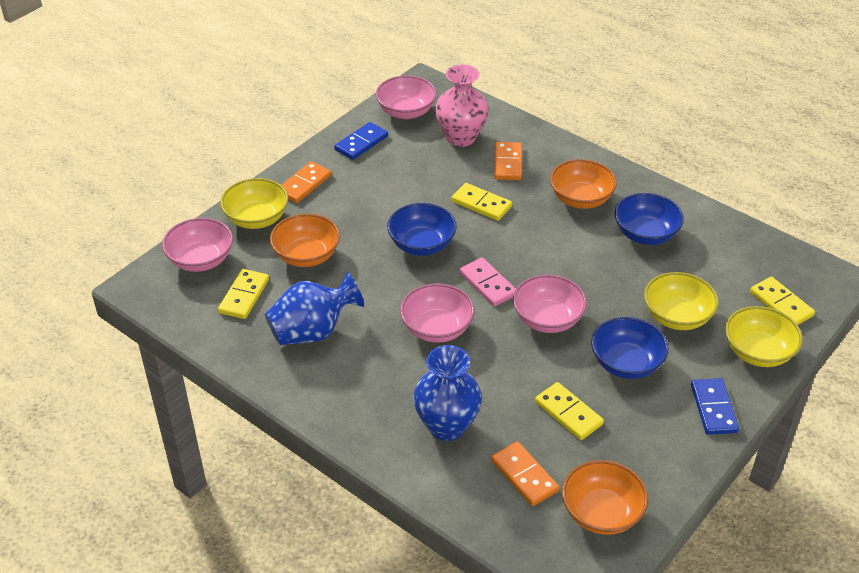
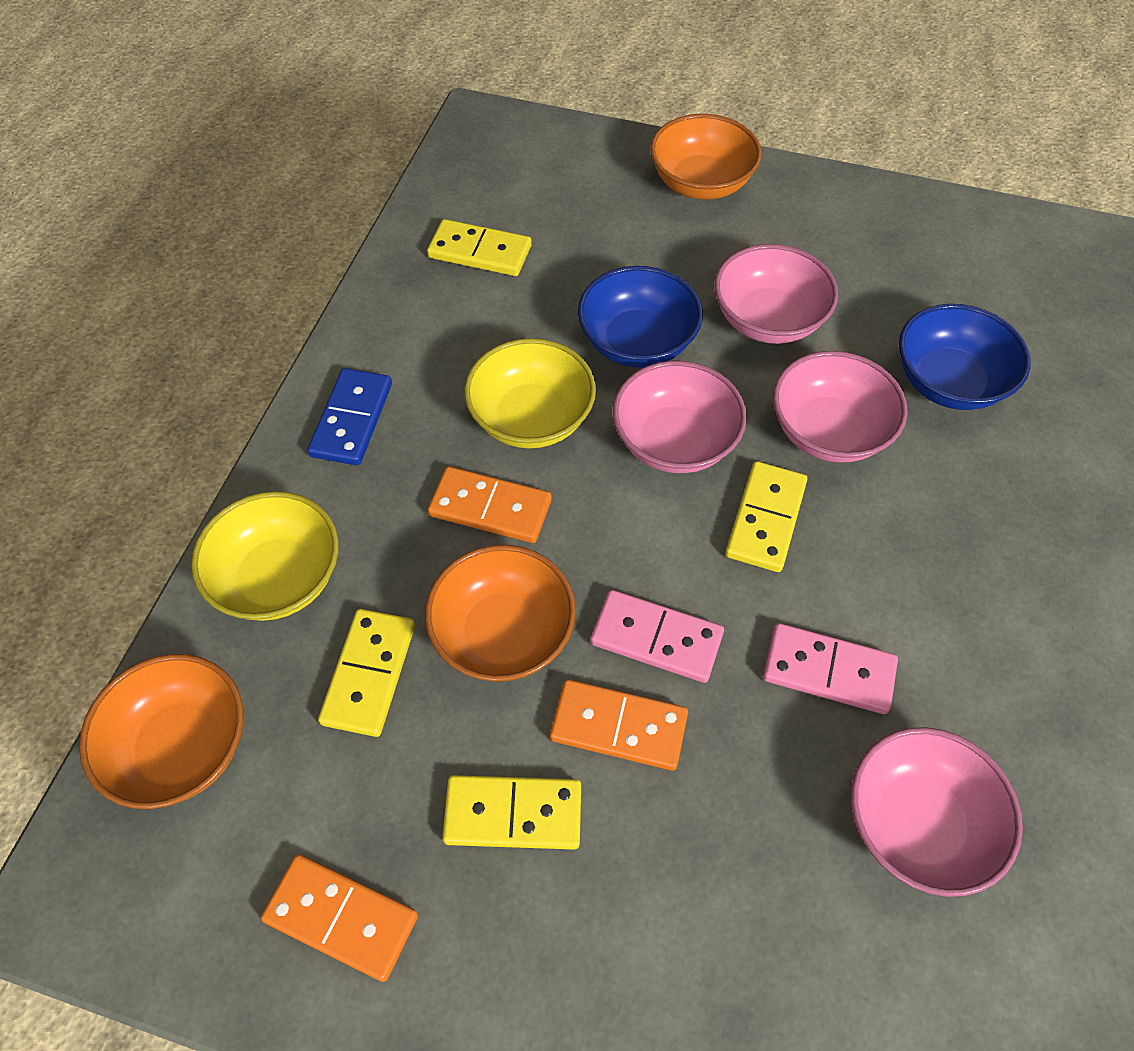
blue bowl: 3 -> 2
blue domino: 2 -> 1
blue vase: 2 -> 0
pink domino: 1 -> 2
pink vase: 1 -> 0
yellow bowl: 3 -> 2

